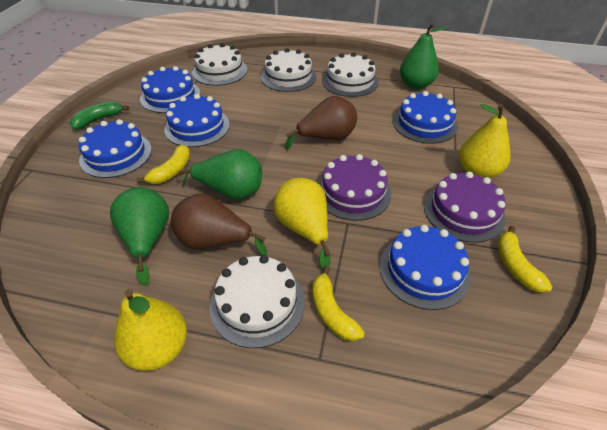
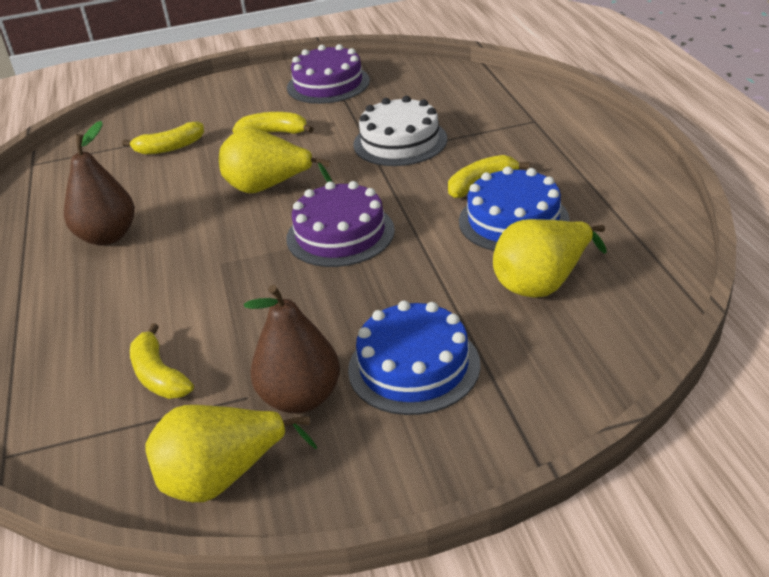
blue cake: 5 -> 2
green banana: 1 -> 0
green pear: 3 -> 0
white cake: 4 -> 1
yellow banana: 3 -> 4

